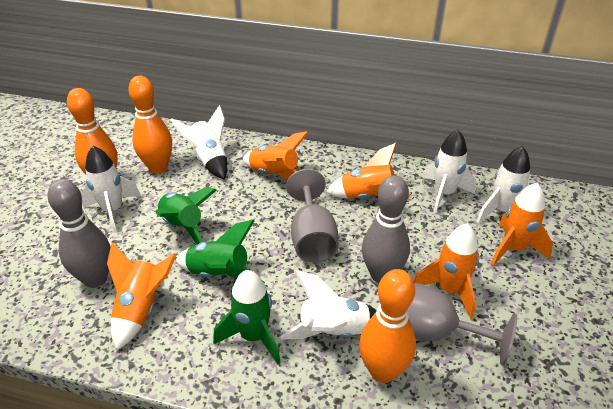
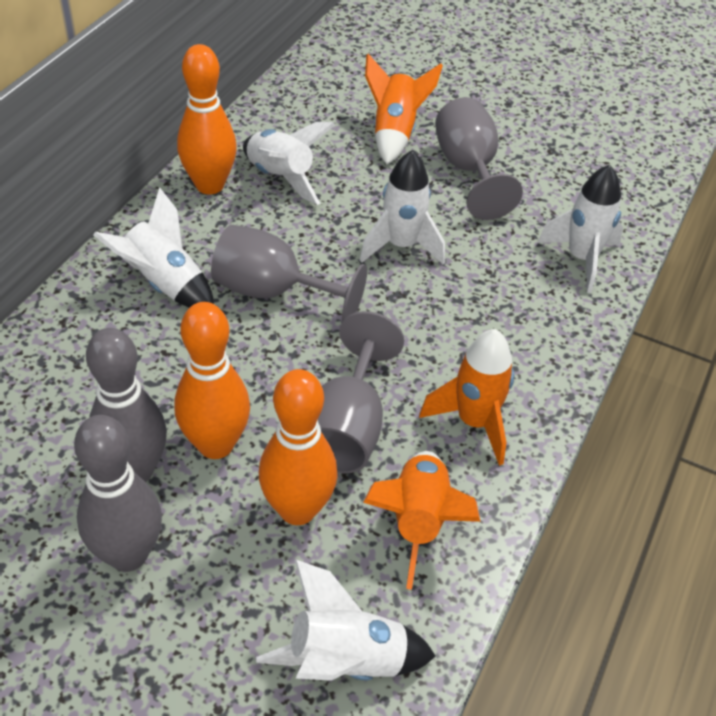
green rocket: 3 -> 0
grey goblet: 2 -> 3
orange rocket: 5 -> 3

